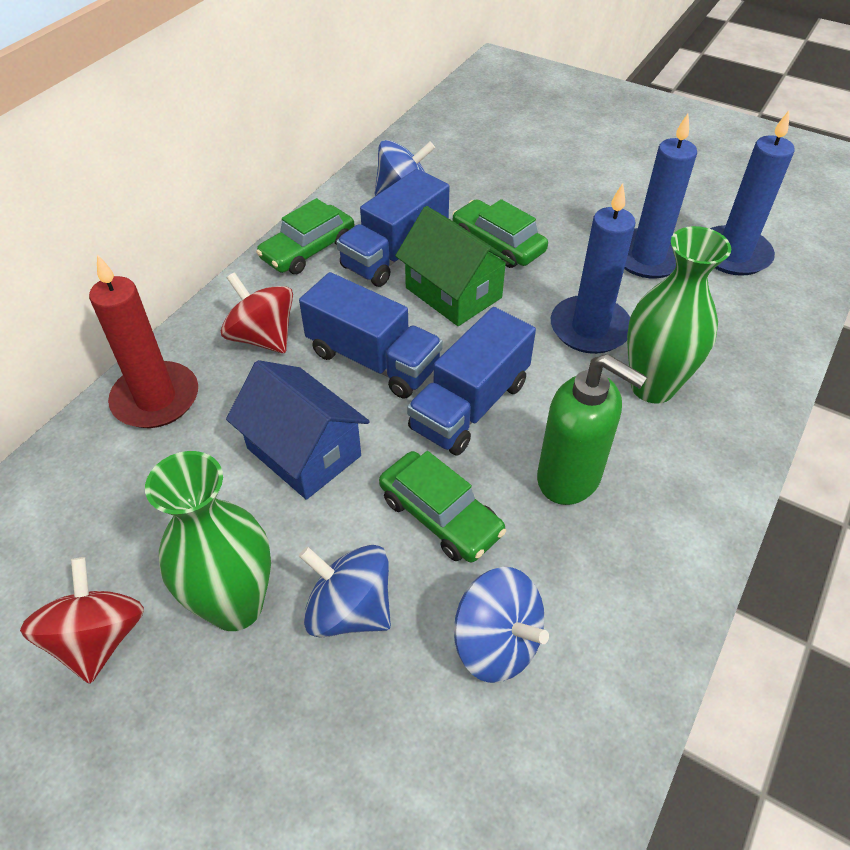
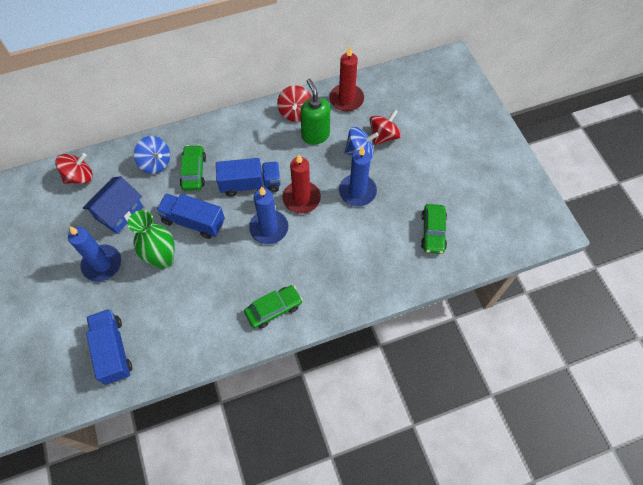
blue spinning top: 3 -> 2
green house: 1 -> 0
green vase: 2 -> 1
red candle: 1 -> 2
red spinning top: 2 -> 3

